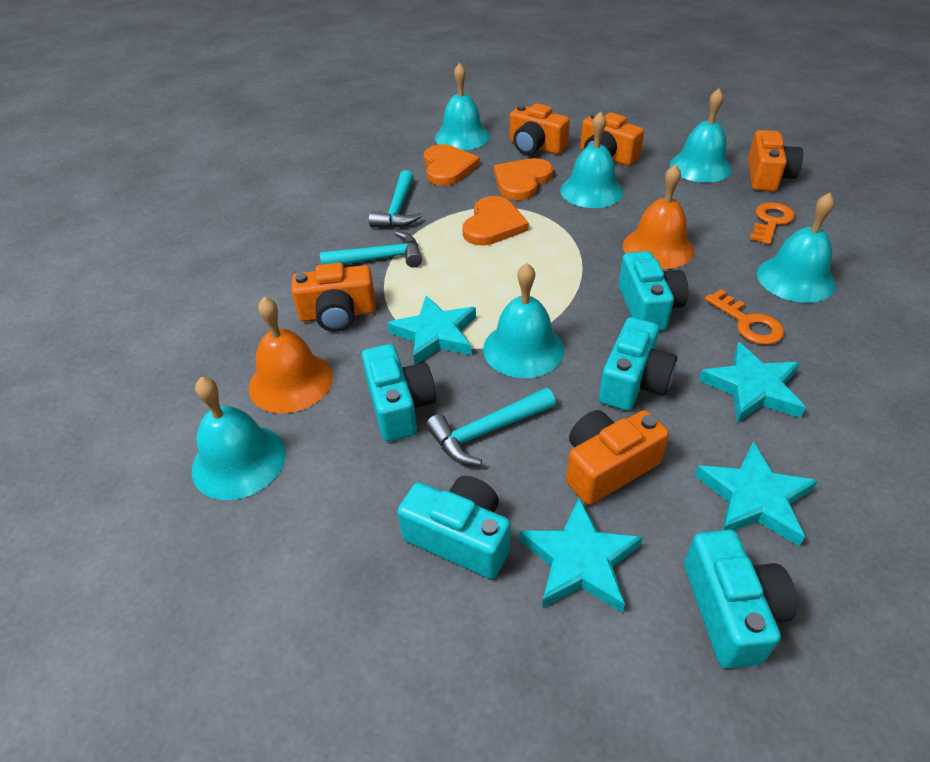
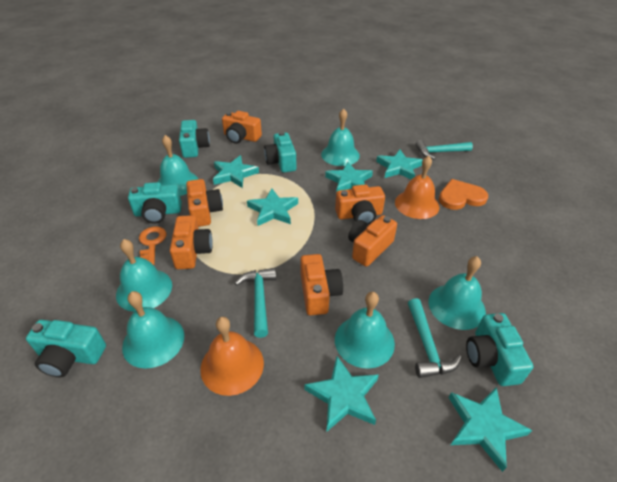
orange camera: 5 -> 6
orange heart: 3 -> 1
orange key: 2 -> 1
turquoise star: 4 -> 6

